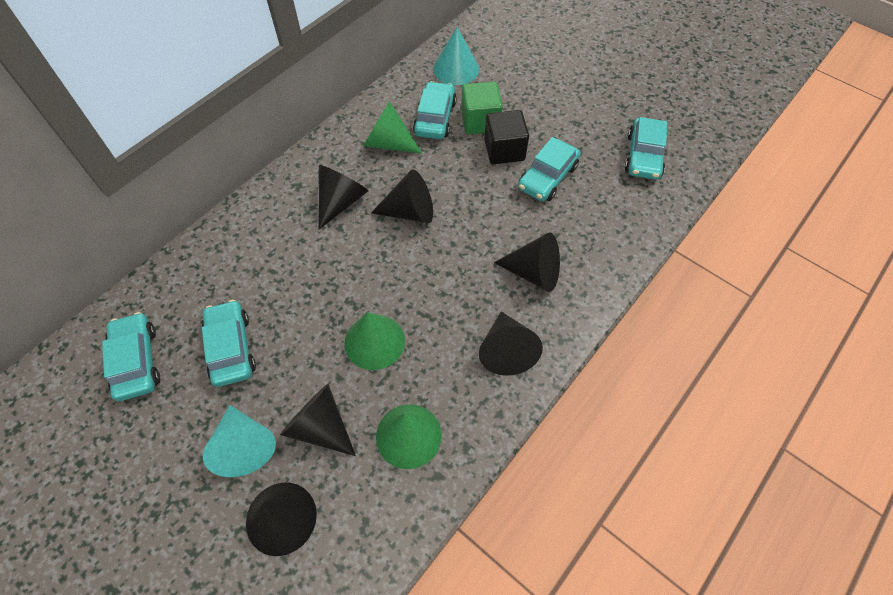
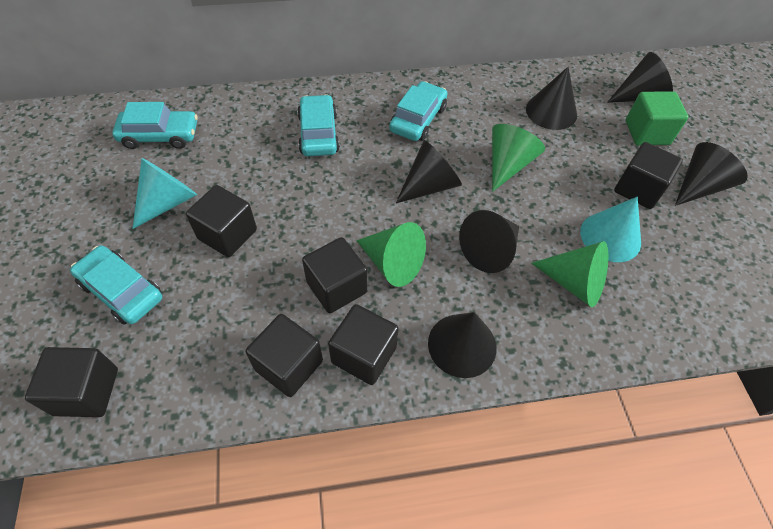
black cube: 1 -> 6
turquoise car: 5 -> 4

